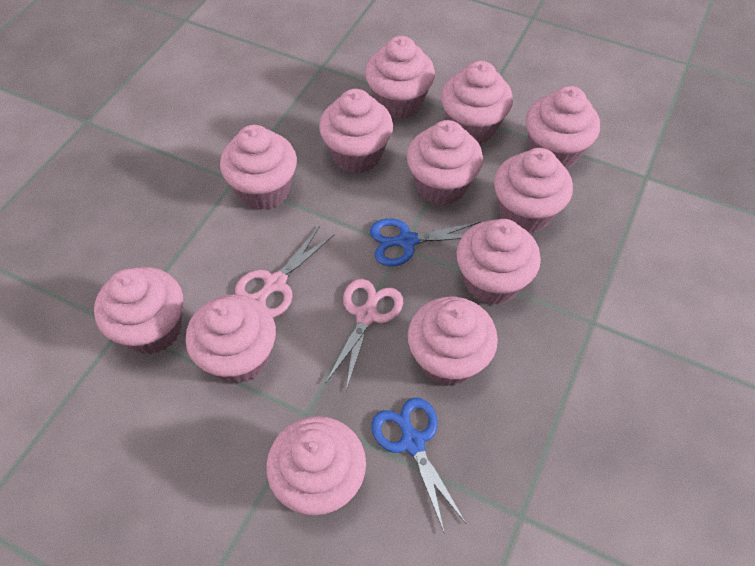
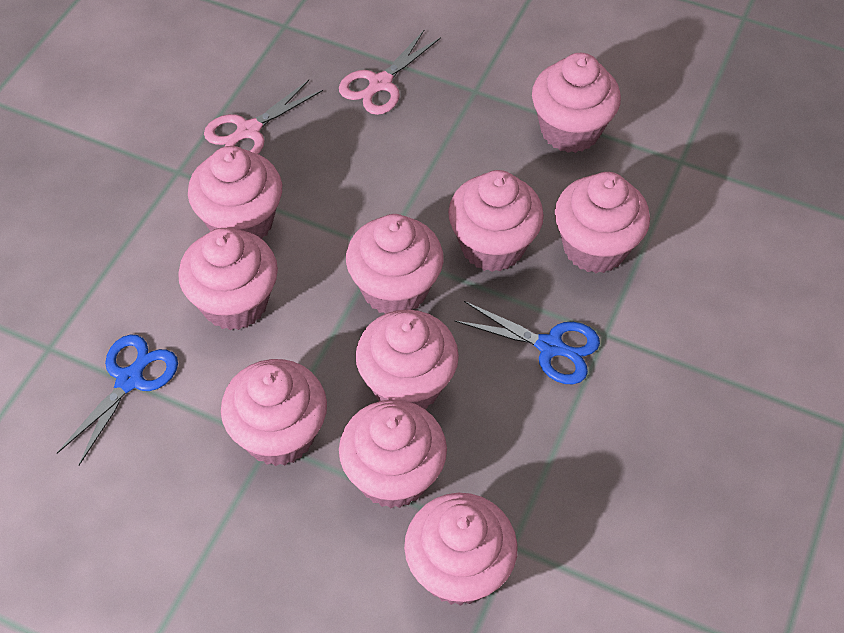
pink cupcake: 12 -> 10

